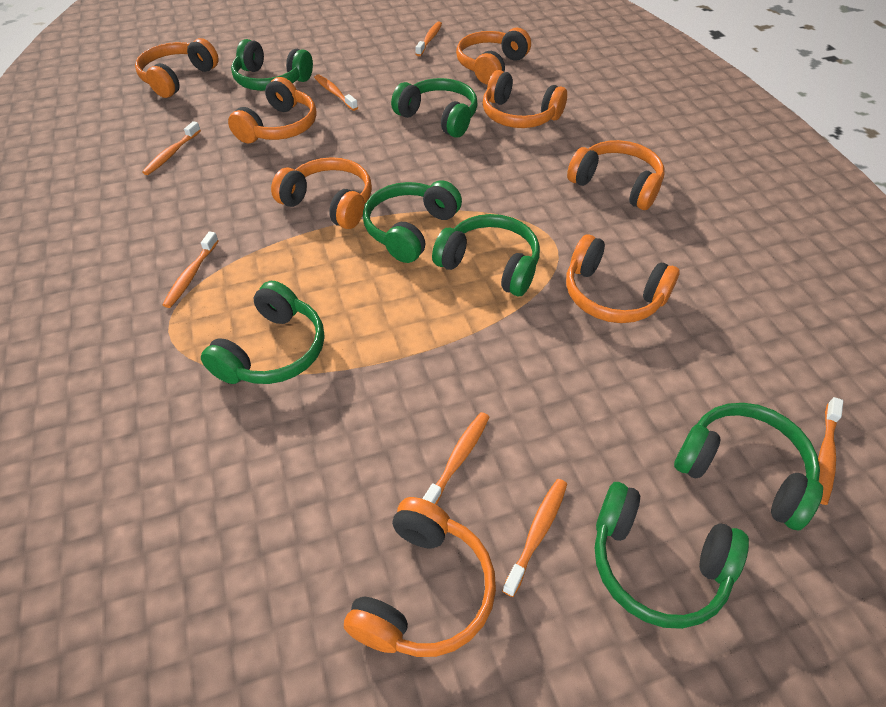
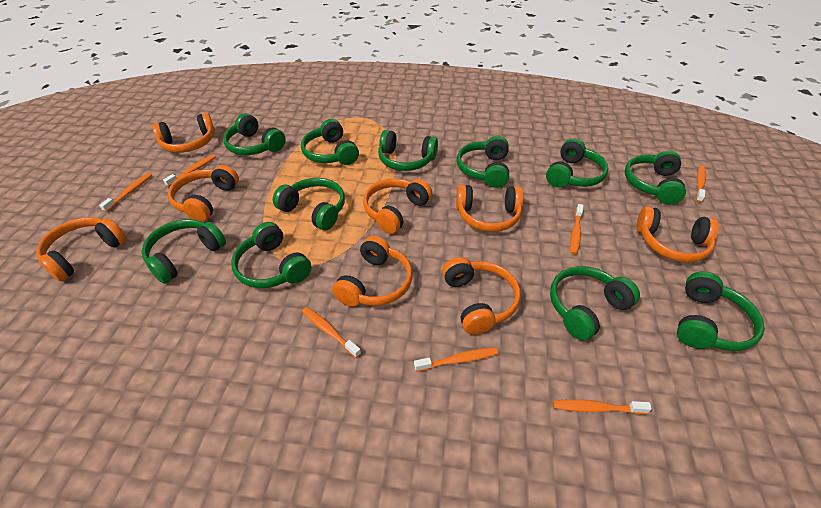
green headphones: 7 -> 11

